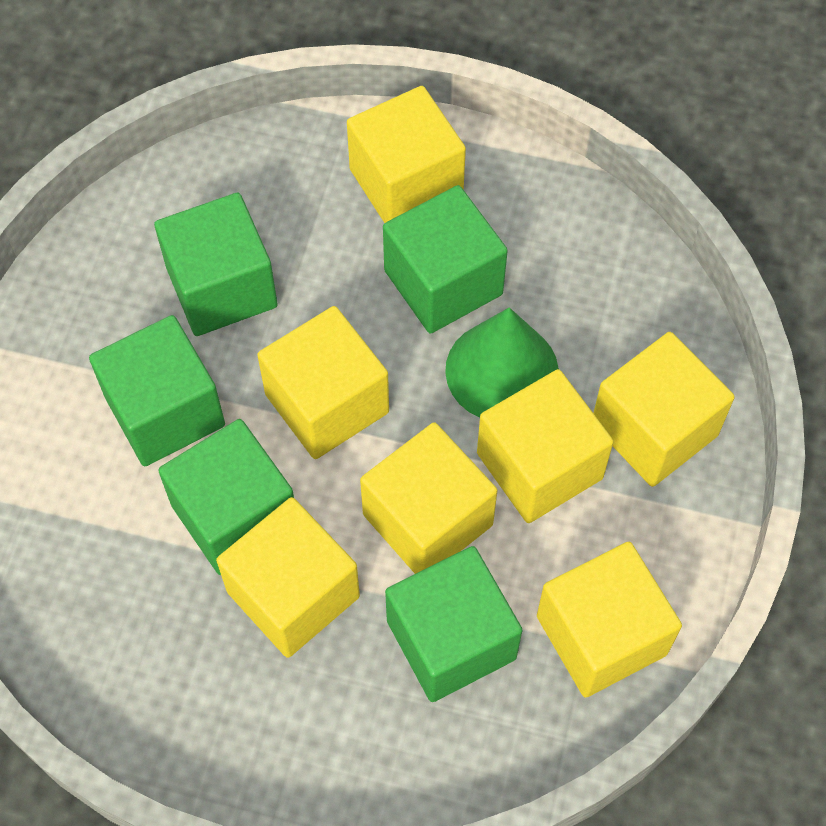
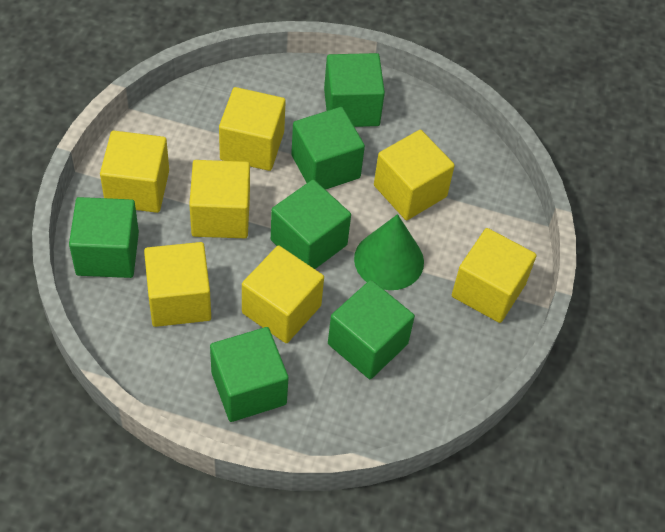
green cube: 5 -> 6

